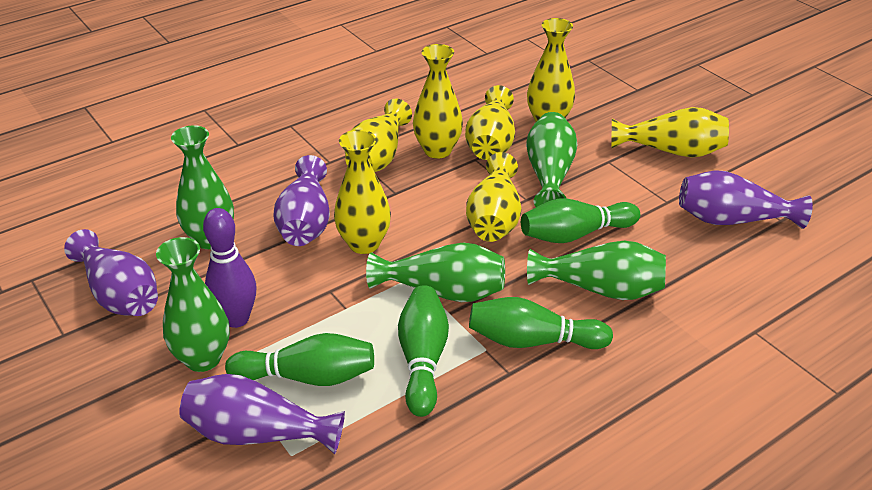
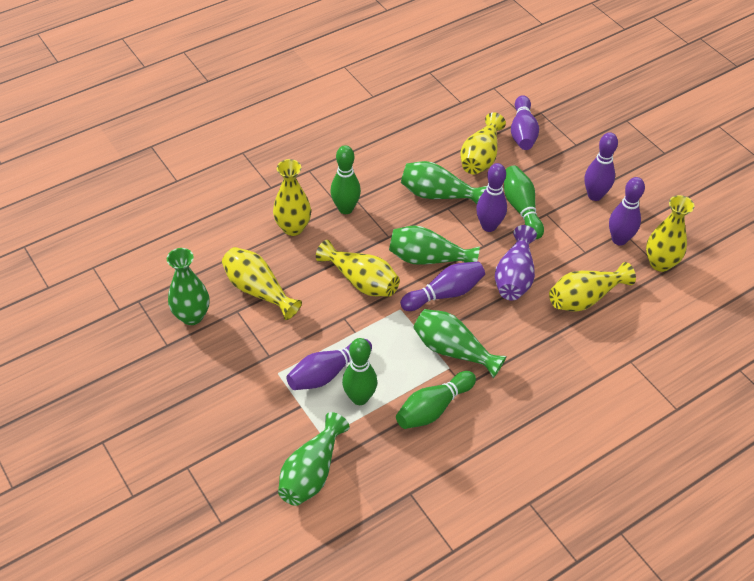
purple bowling pin: 1 -> 6
purple vase: 4 -> 1
yellow vase: 7 -> 6

